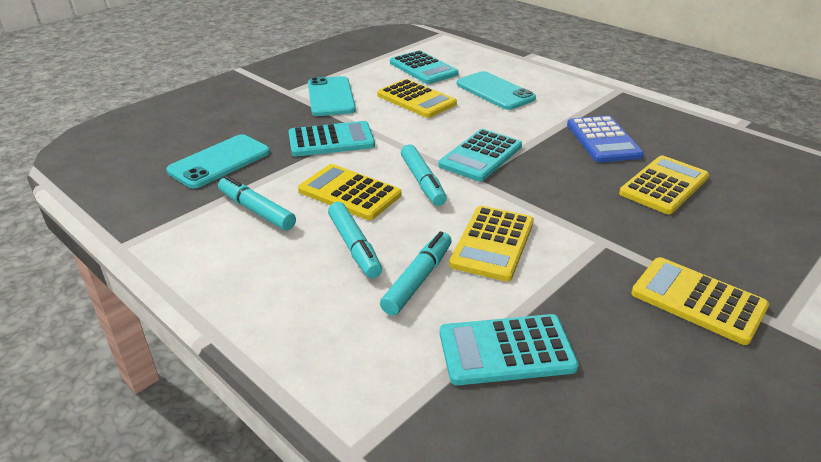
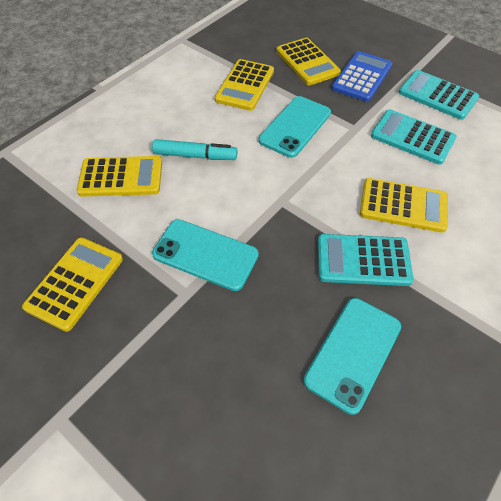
turquoise calculator: 4 -> 3
turquoise marker: 4 -> 1

